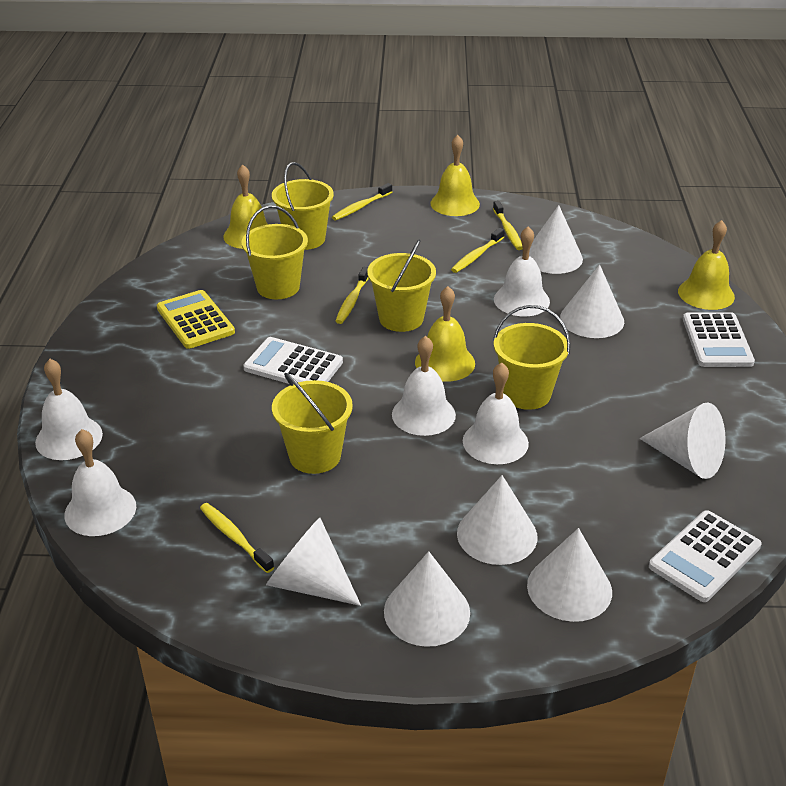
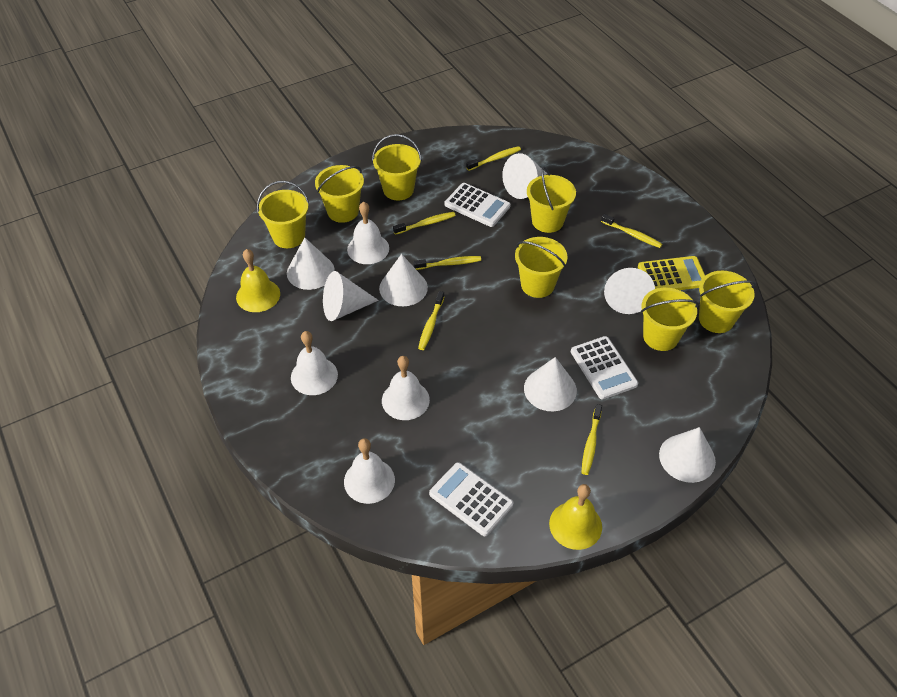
white bell: 5 -> 4
yellow bell: 4 -> 2
yellow bucket: 5 -> 7
yellow toothbrush: 5 -> 6

